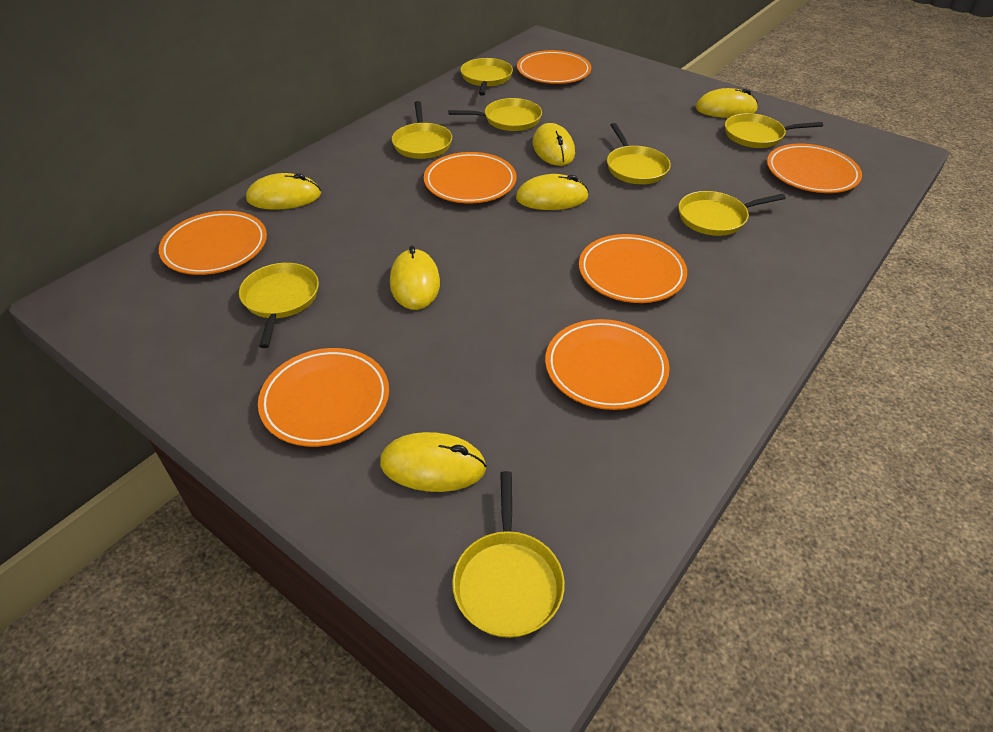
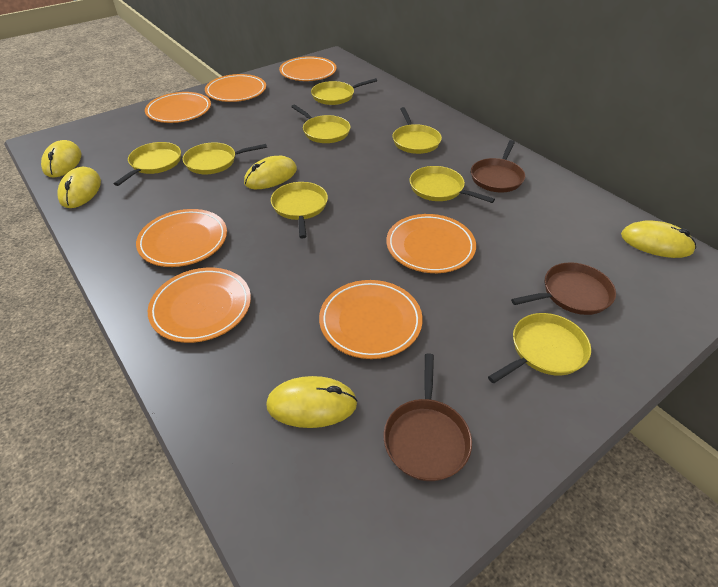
brown pan: 0 -> 3
yellow mouse: 6 -> 5

